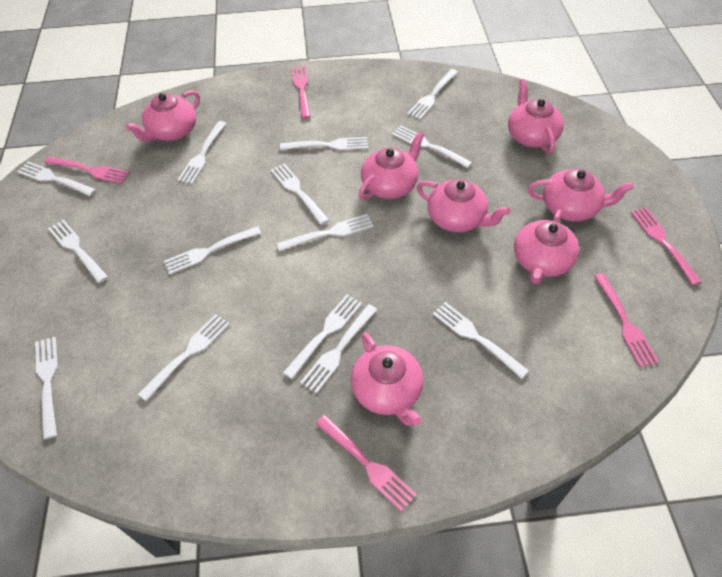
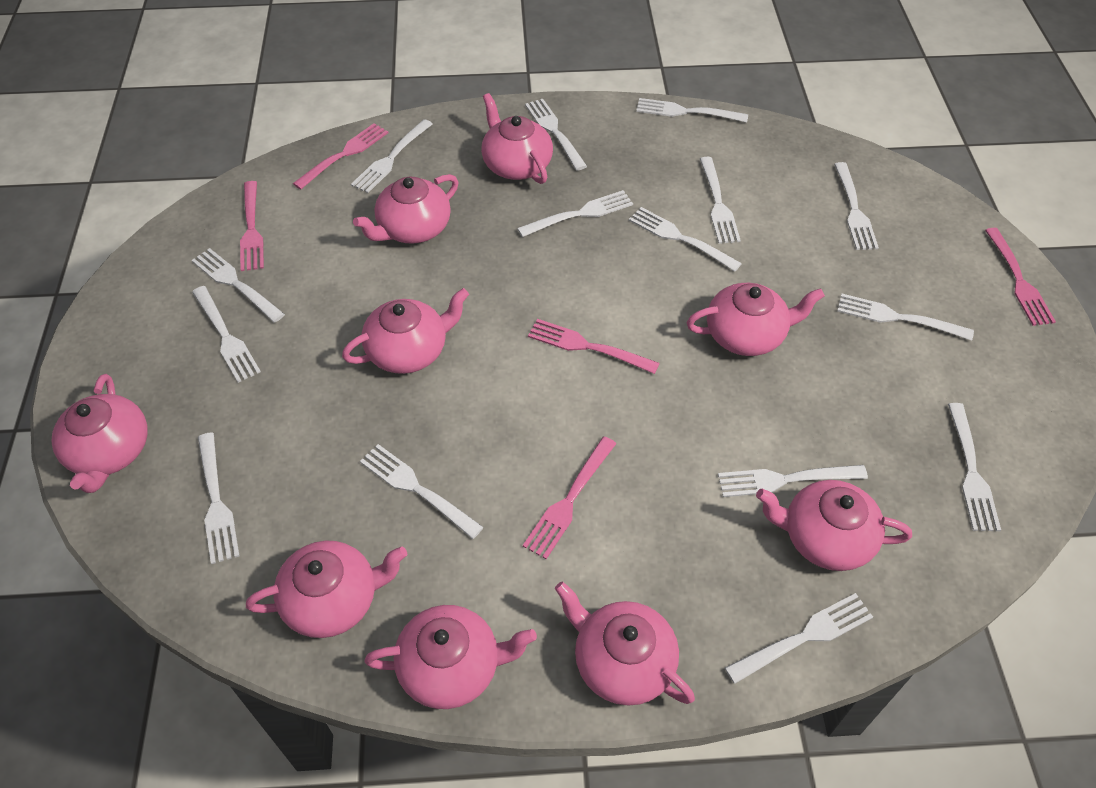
pink teapot: 7 -> 9
white fork: 14 -> 15

